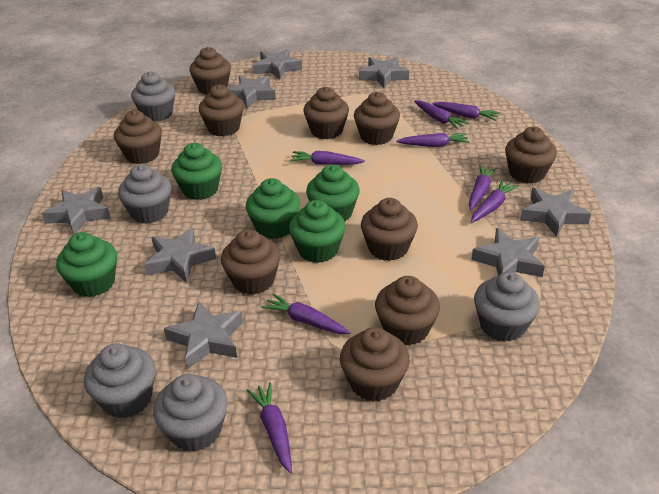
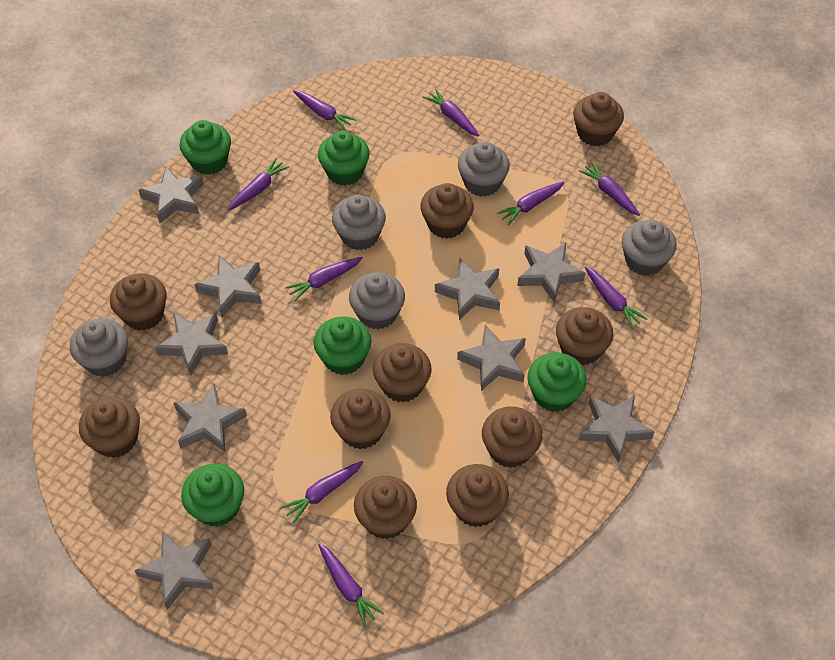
grey star: 8 -> 9
purple carrot: 8 -> 9

